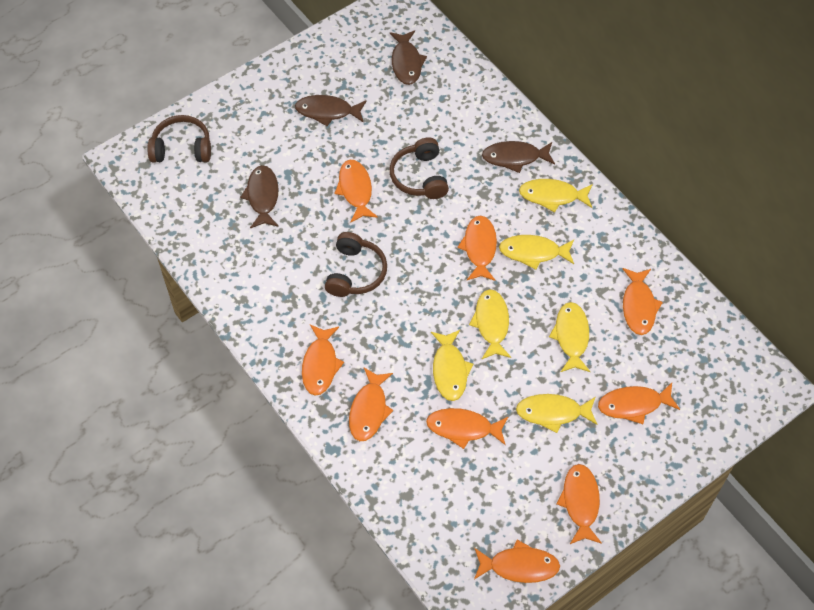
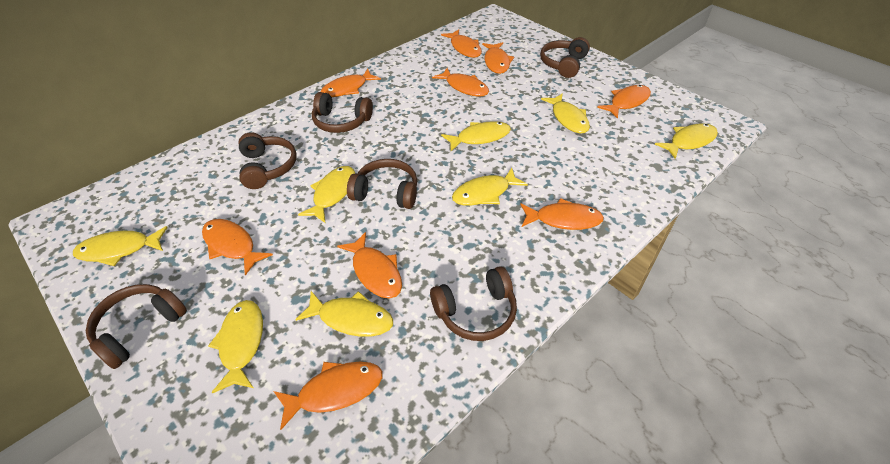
brown fish: 4 -> 0
brown headphones: 3 -> 6
yellow fish: 6 -> 8

